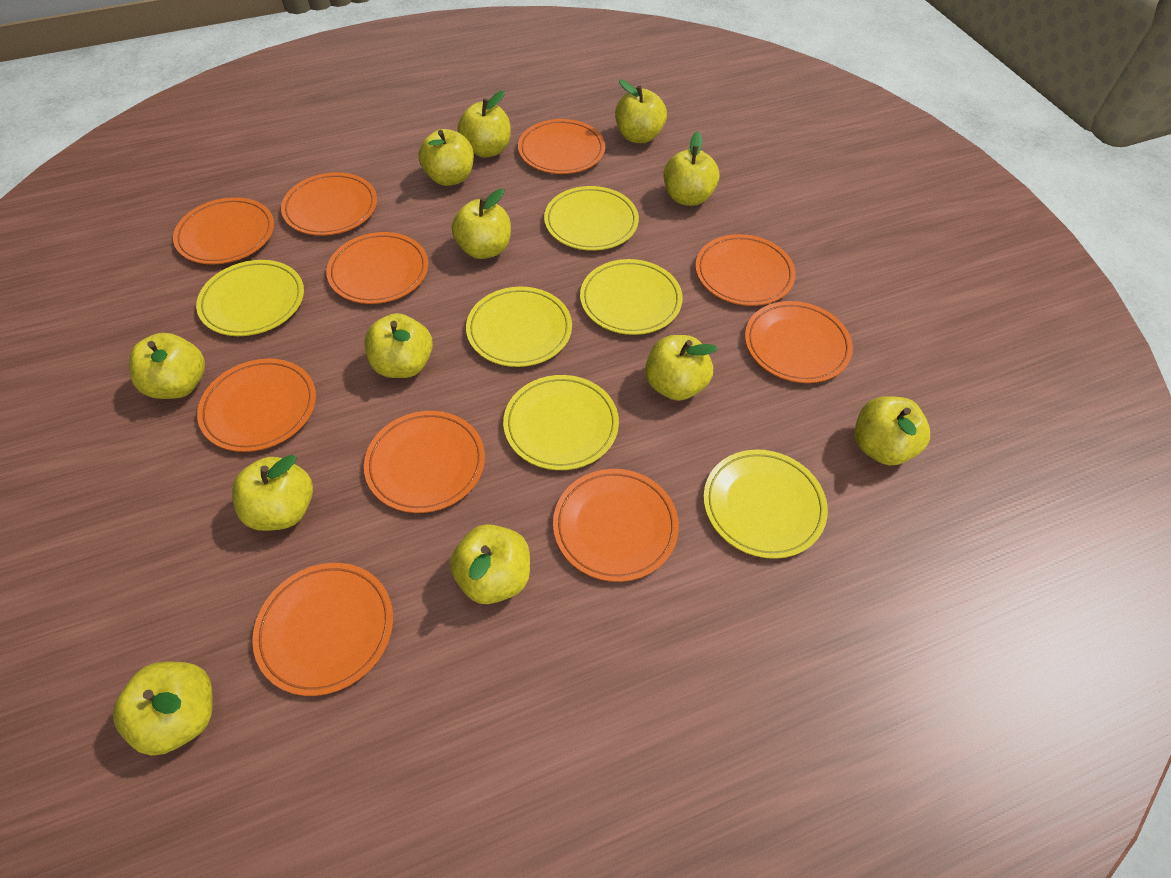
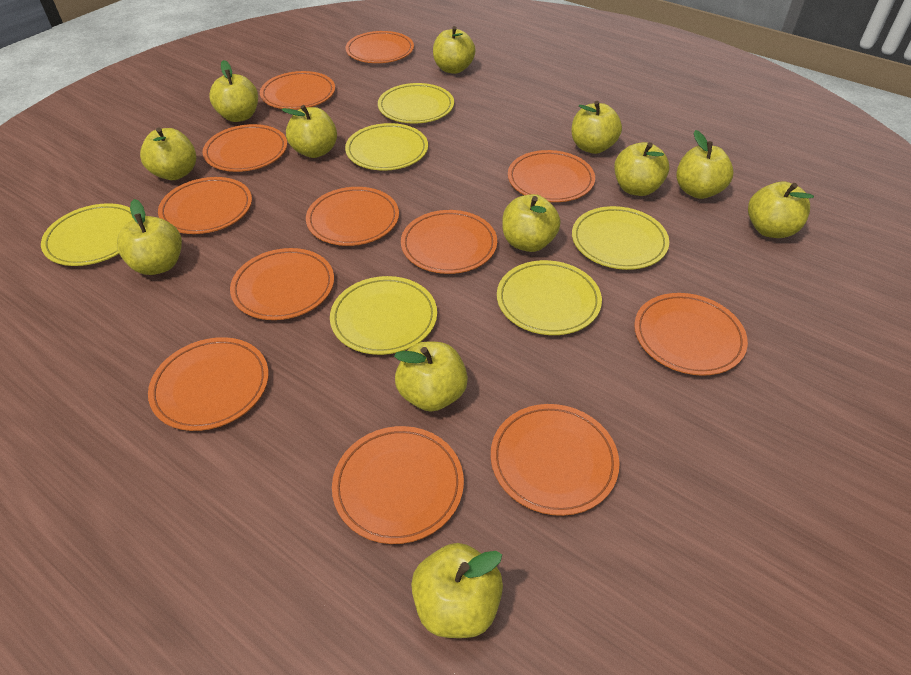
orange plate: 10 -> 12

